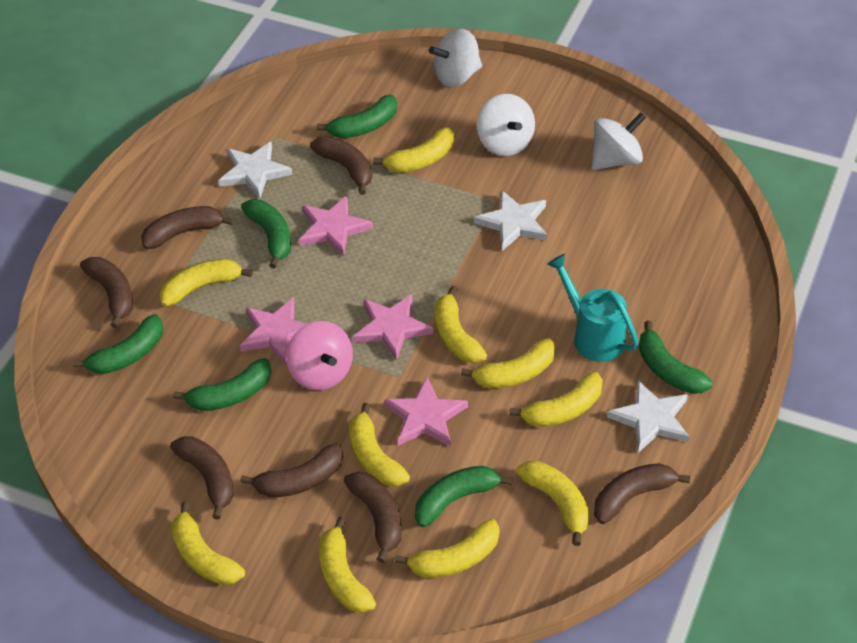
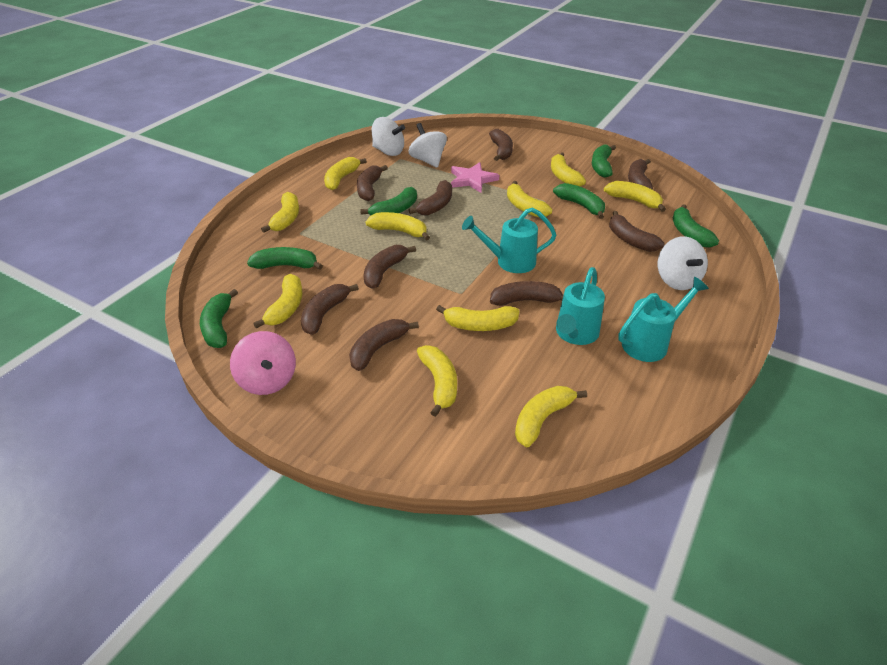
brown banana: 7 -> 9
pink star: 4 -> 1
turquoise watering can: 1 -> 3
white star: 3 -> 0

